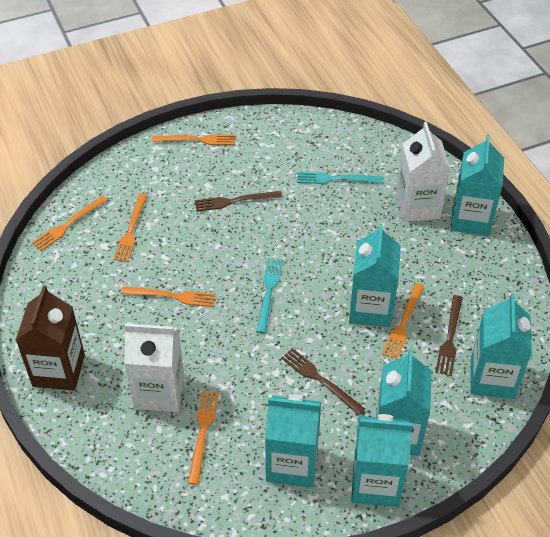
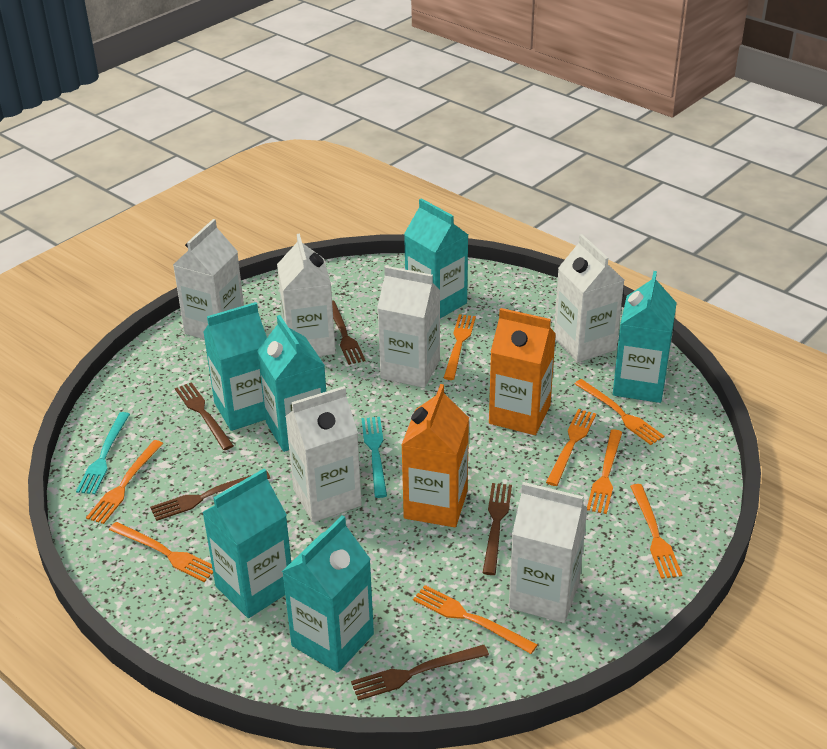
brown carton: 1 -> 0
brown fork: 3 -> 5
orange carton: 0 -> 2
orange fork: 6 -> 8
white carton: 2 -> 6

